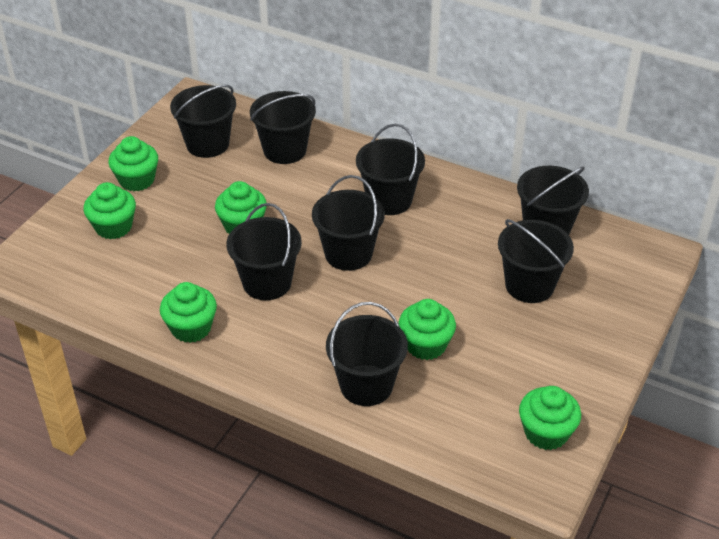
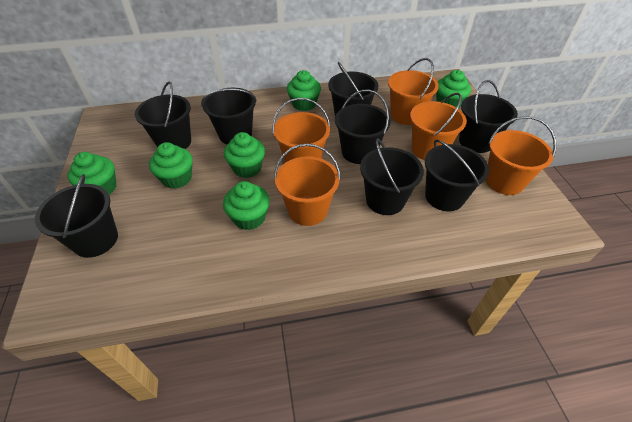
orange bucket: 0 -> 5

